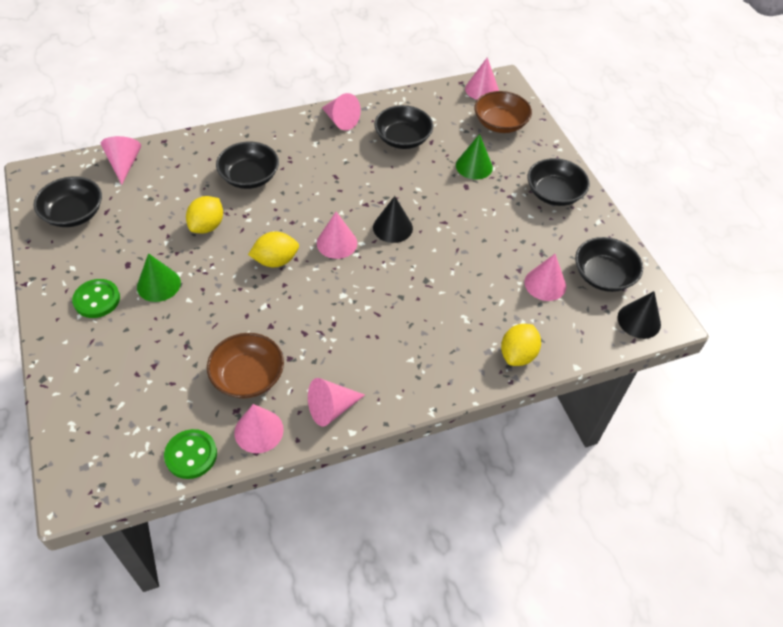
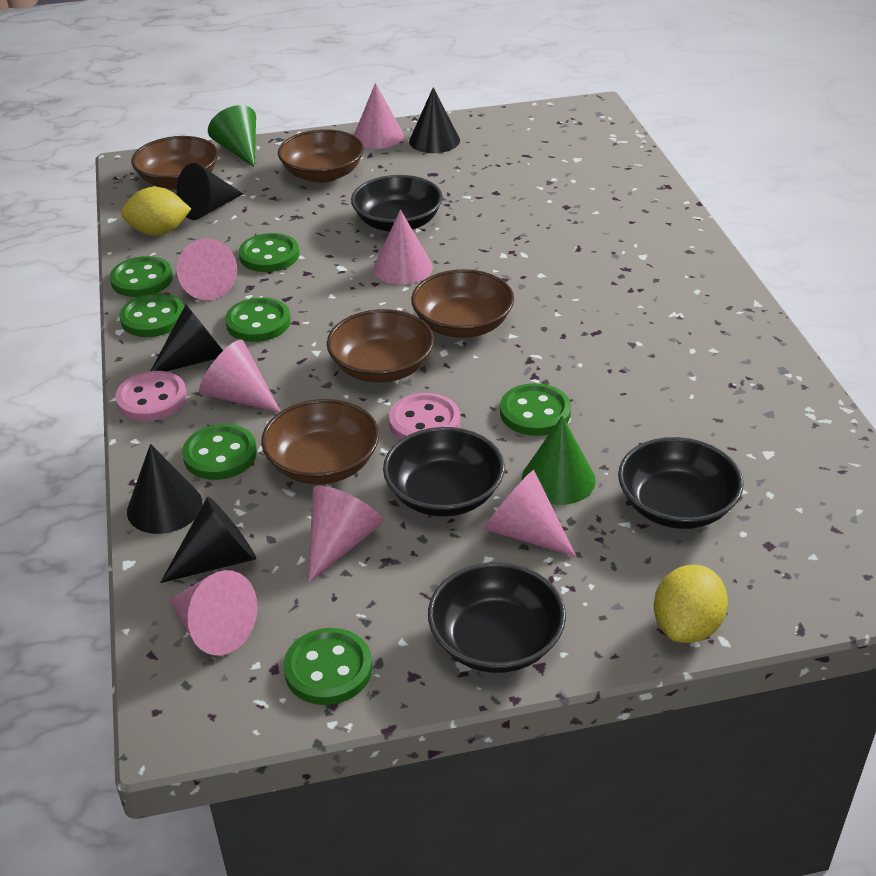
black bowl: 5 -> 4
black cone: 2 -> 5
brown bowl: 2 -> 5
green button: 2 -> 7
pink button: 0 -> 2
yellow lemon: 3 -> 2

